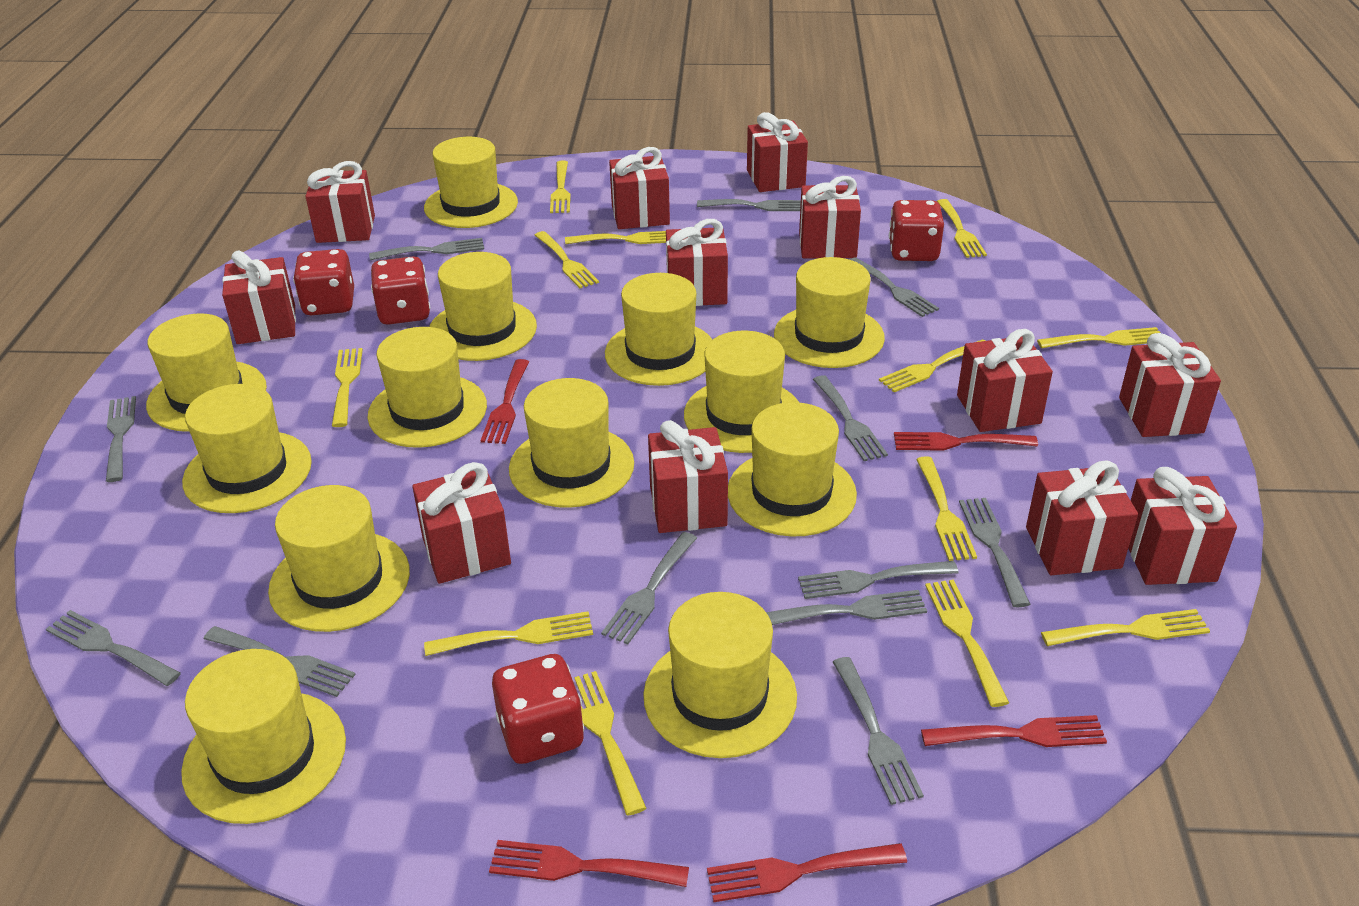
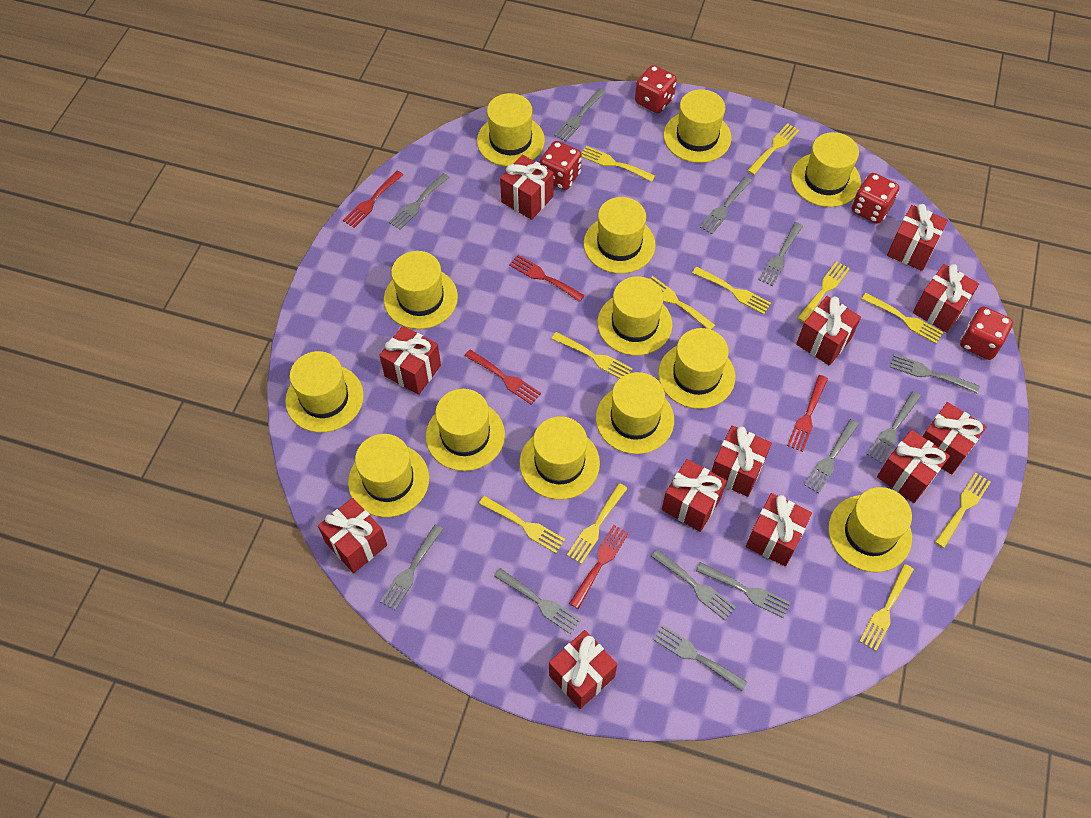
yellow fork: 12 -> 11

